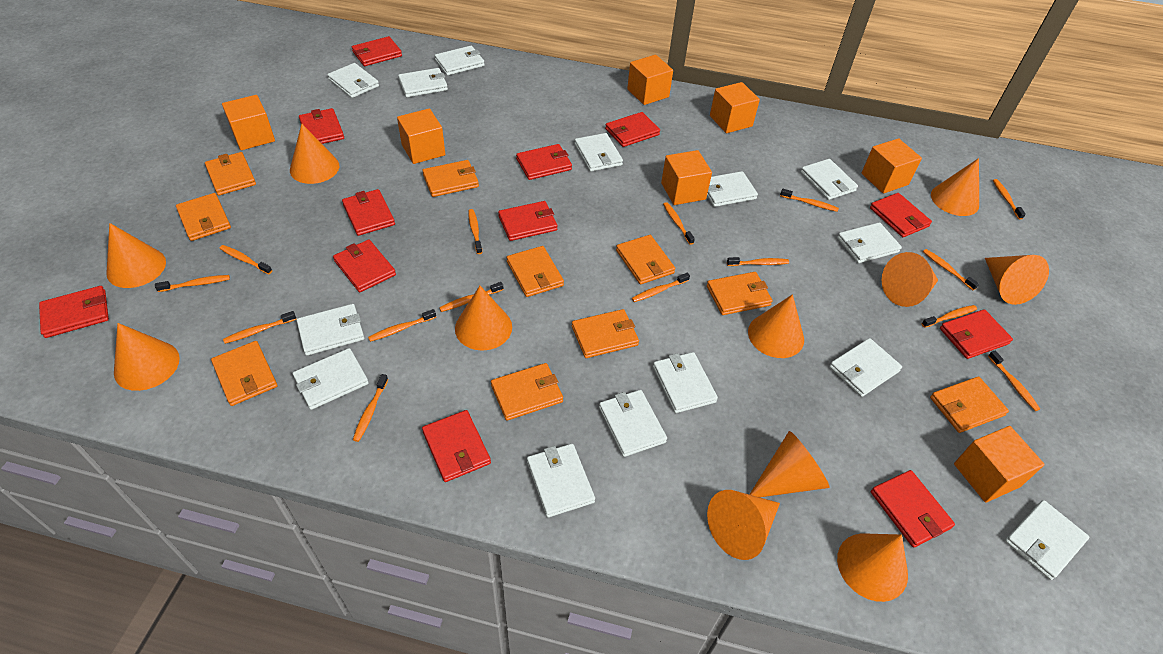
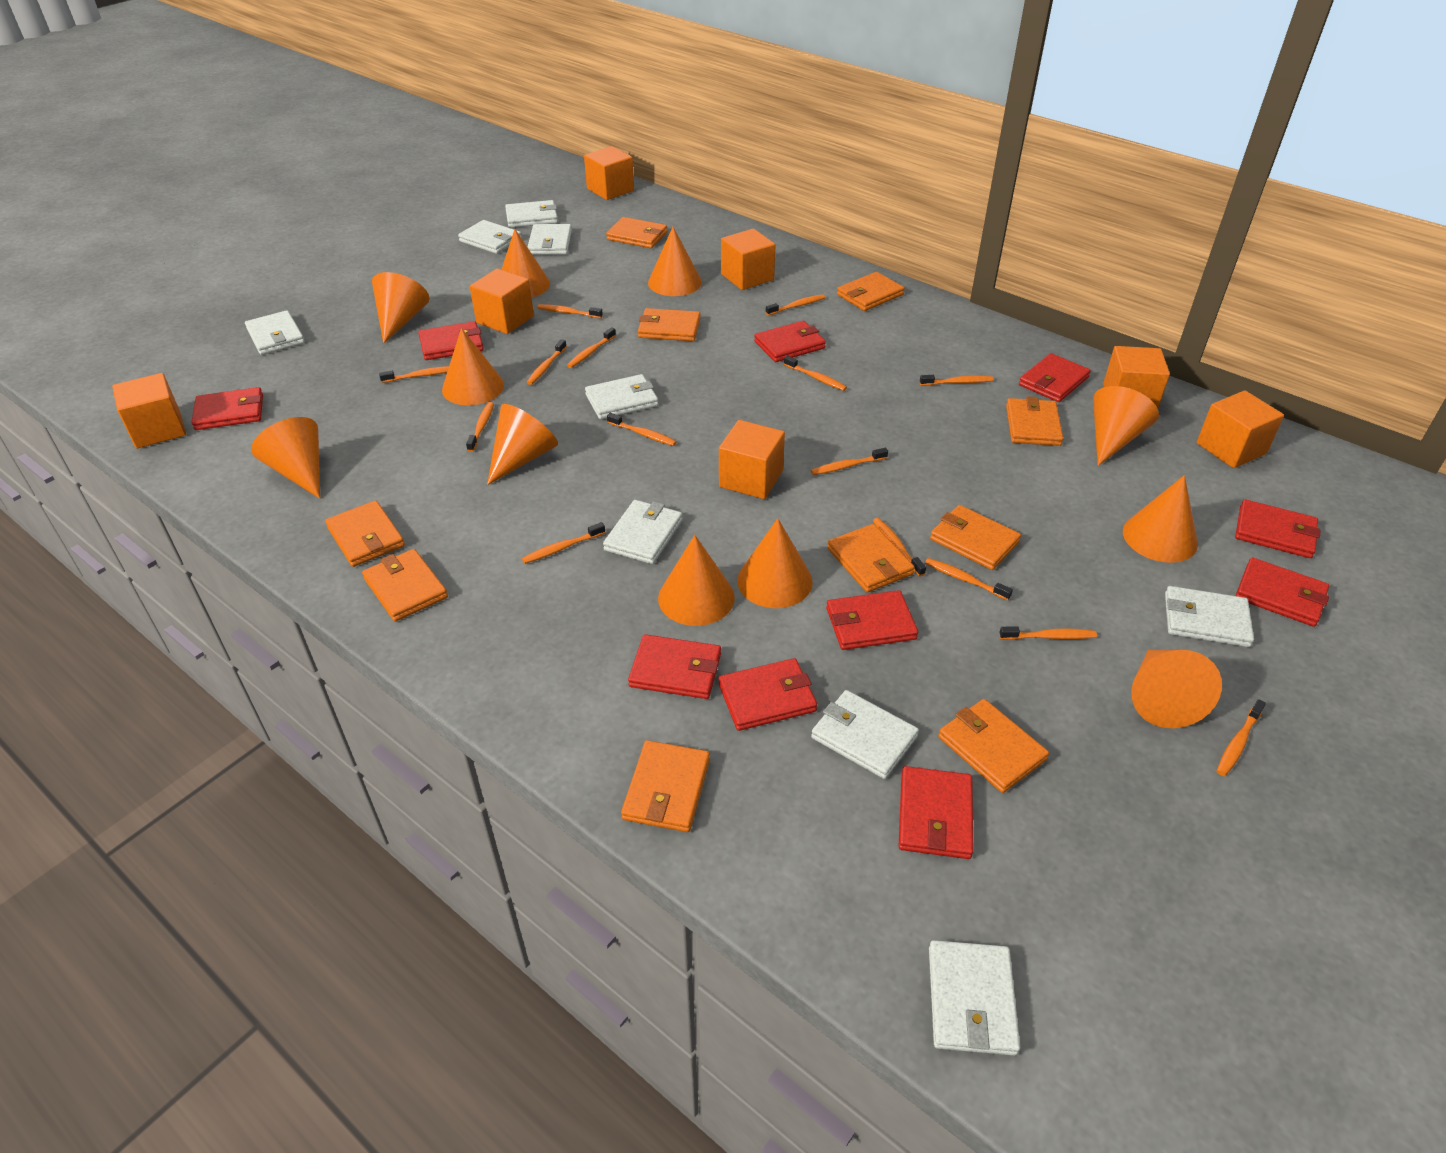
red wallet: 12 -> 10
white wallet: 14 -> 9

